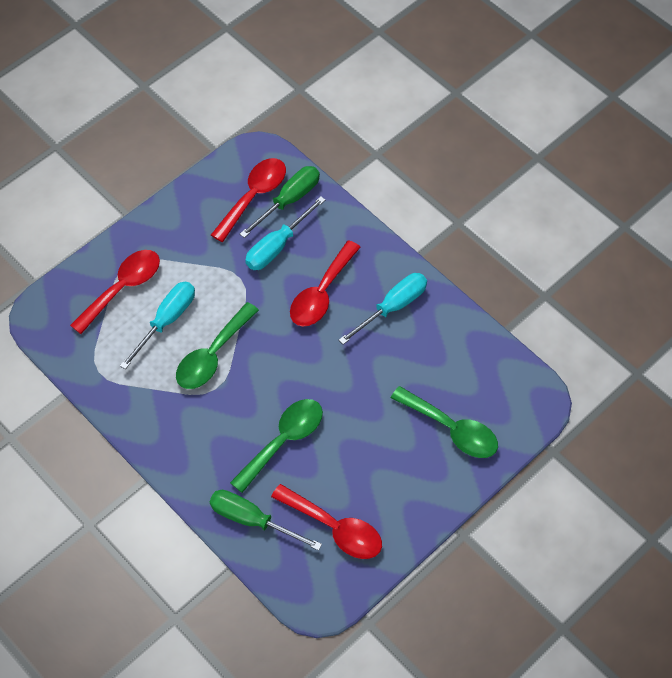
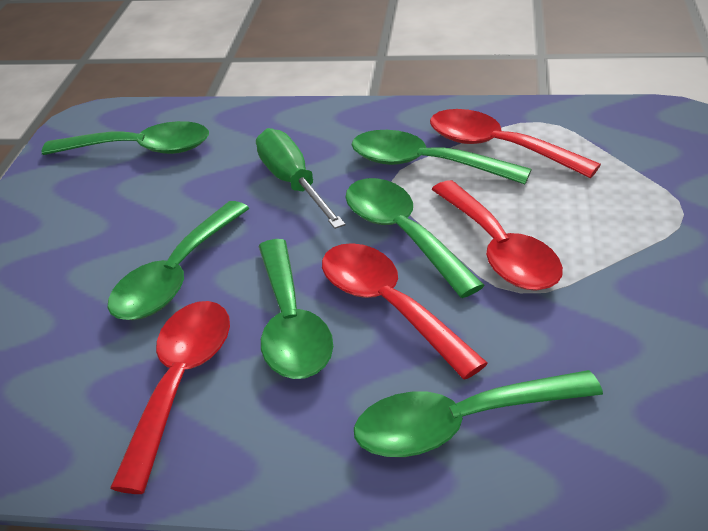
green screwdriver: 2 -> 1
green spoon: 3 -> 6
turquoise screwdriver: 3 -> 0

